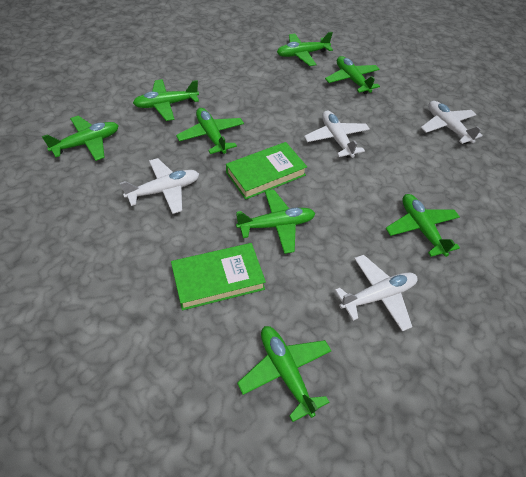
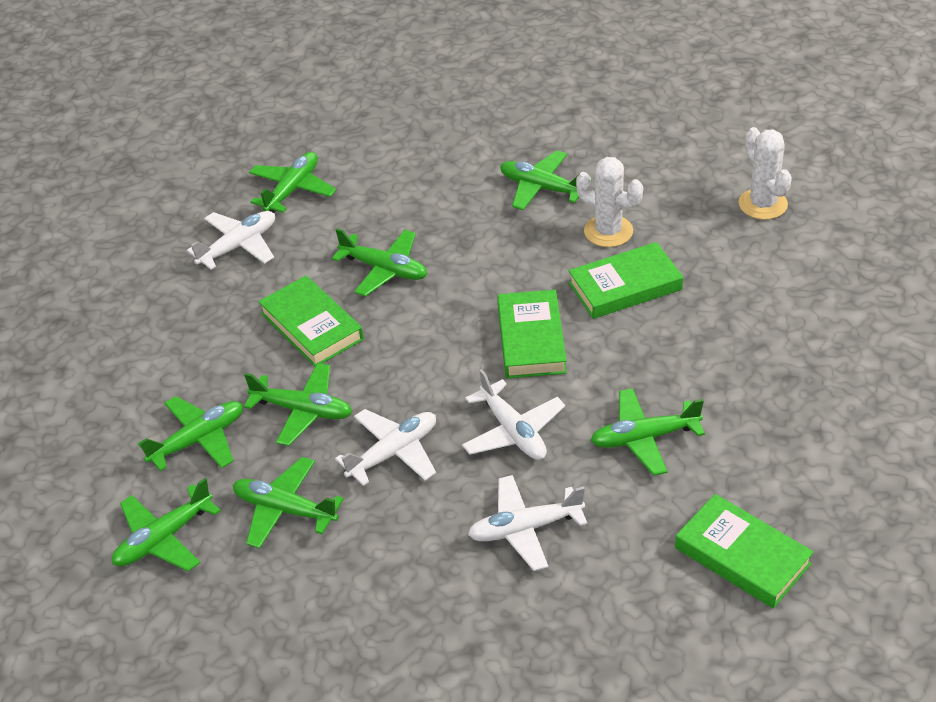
green book: 2 -> 4
white cactus: 0 -> 2

